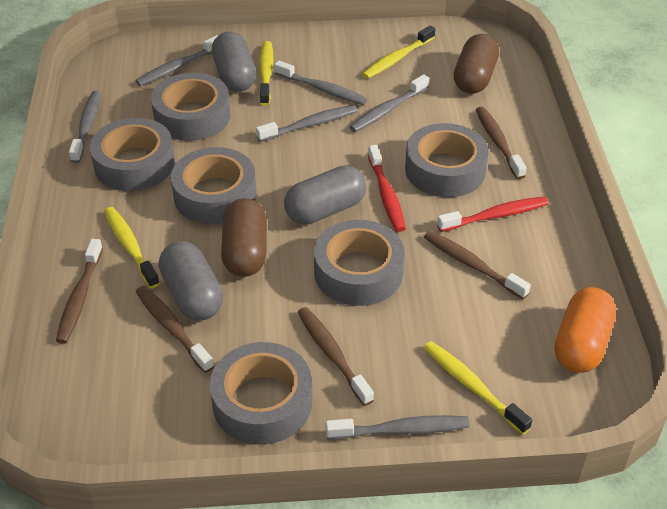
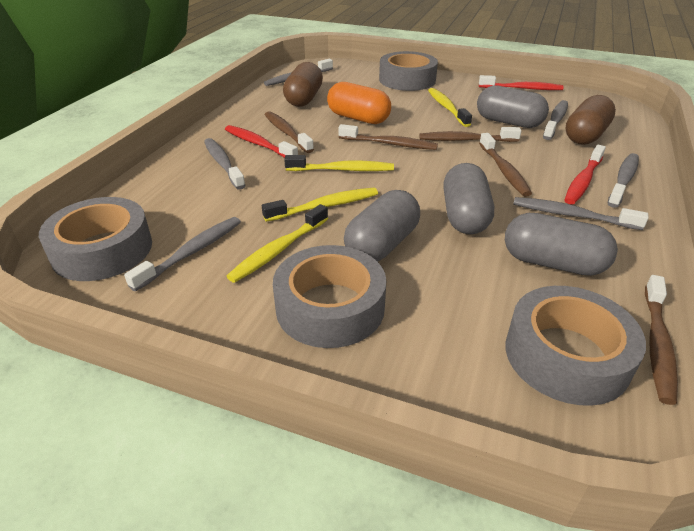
grey capsule: 3 -> 4
grey tape: 6 -> 4
red toothbrush: 2 -> 3

